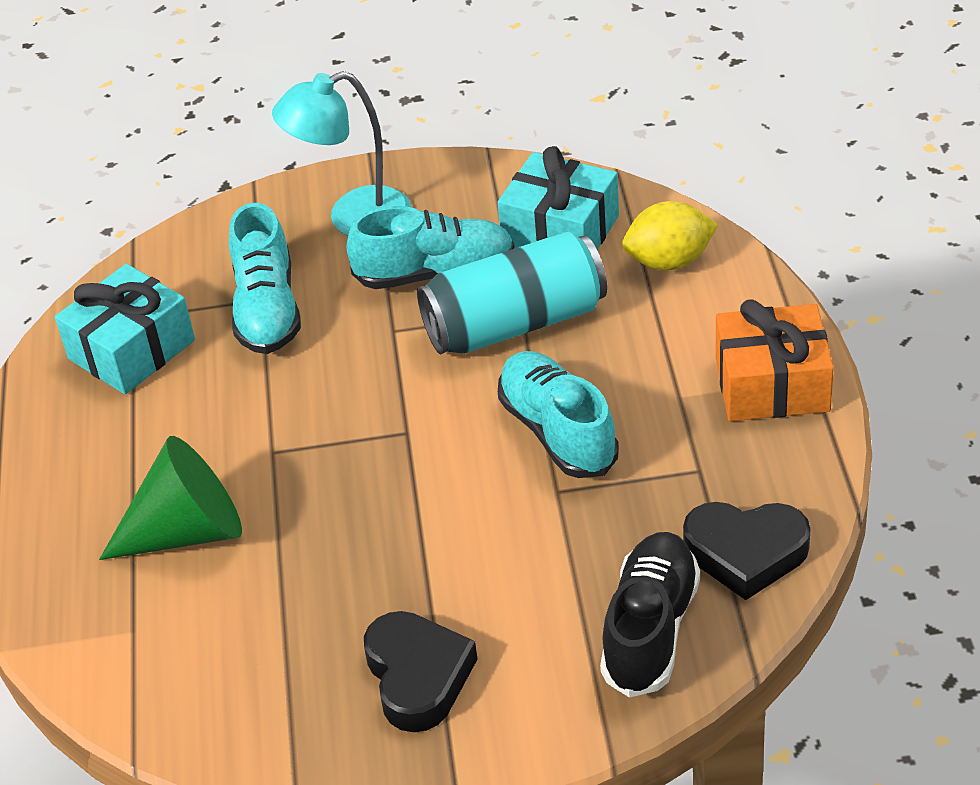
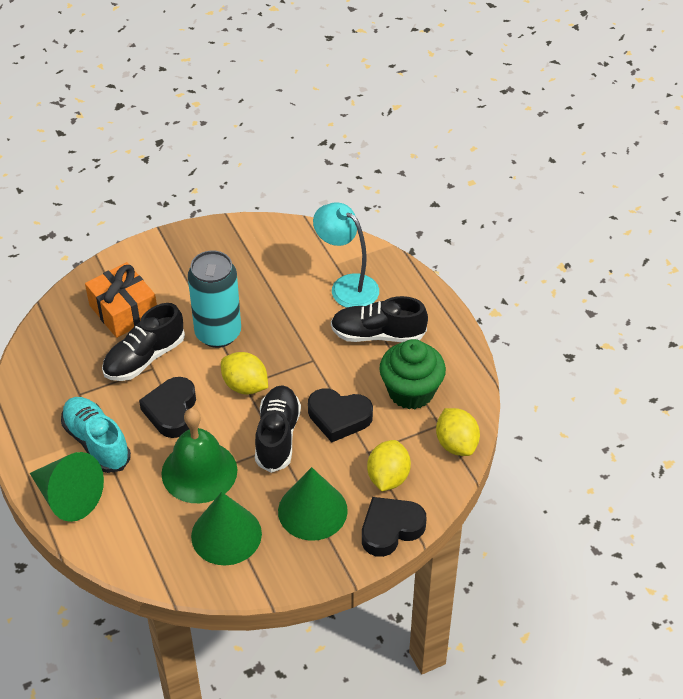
black heart: 2 -> 3
black shoe: 1 -> 3
green bell: 0 -> 1
green cone: 1 -> 3
green cupcake: 0 -> 1
turquoise gift: 2 -> 0
turquoise shoe: 3 -> 1
yellow lemon: 1 -> 3

